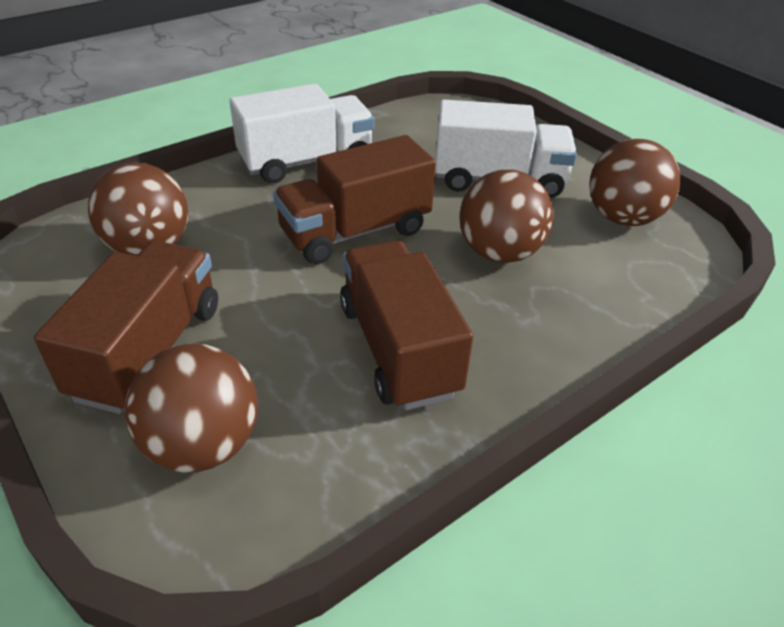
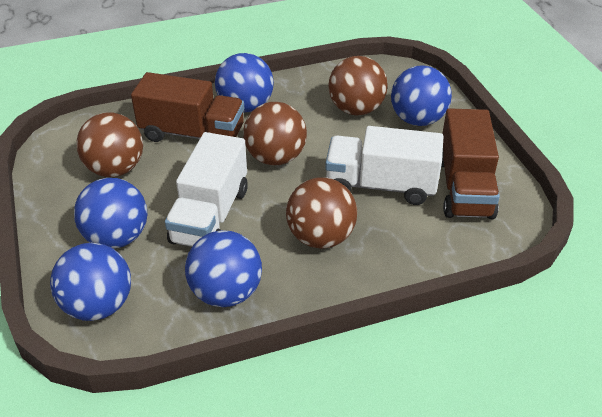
blue ball: 0 -> 5
brown truck: 3 -> 2

